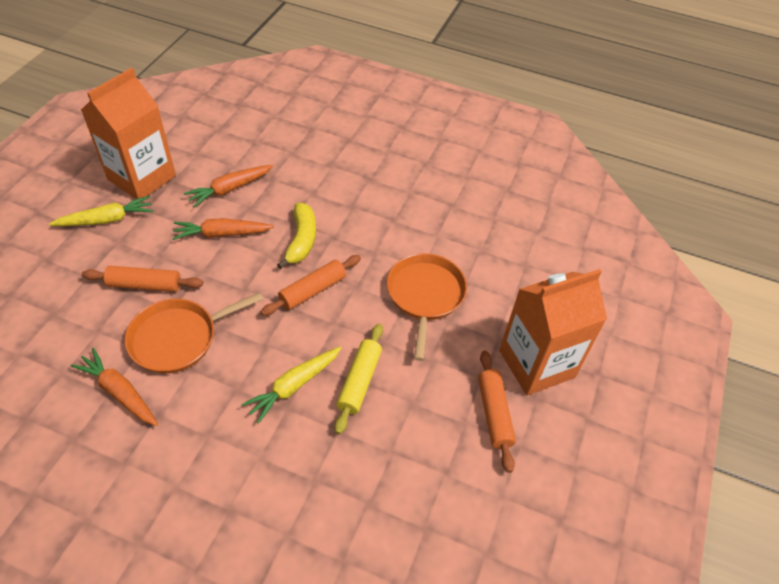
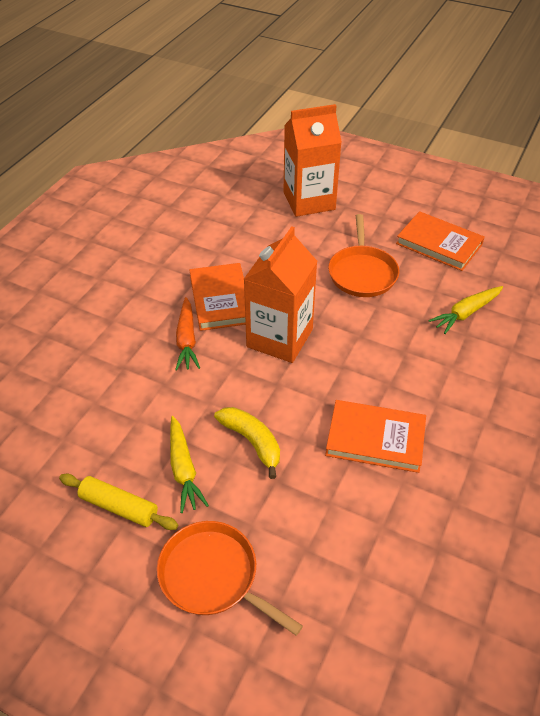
orange book: 0 -> 3
orange carrot: 3 -> 1
orange rolling pin: 3 -> 0

